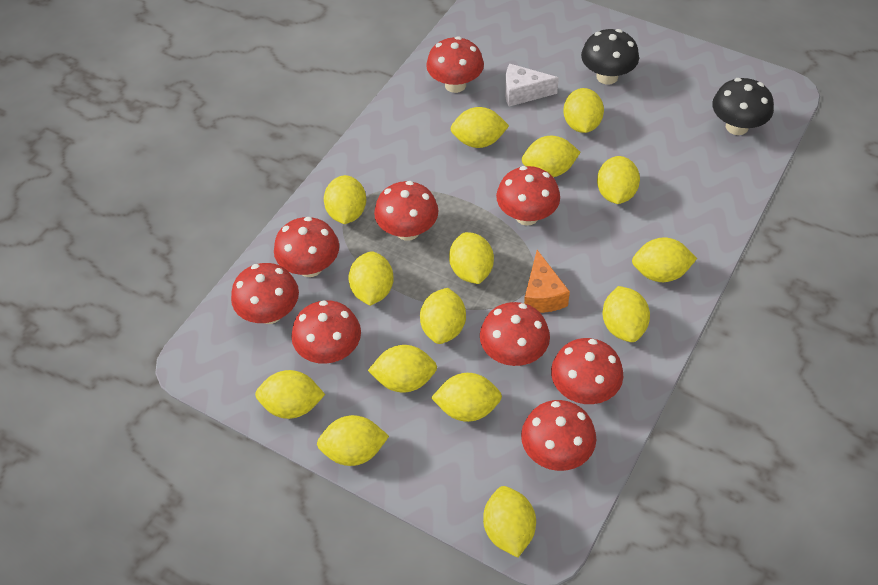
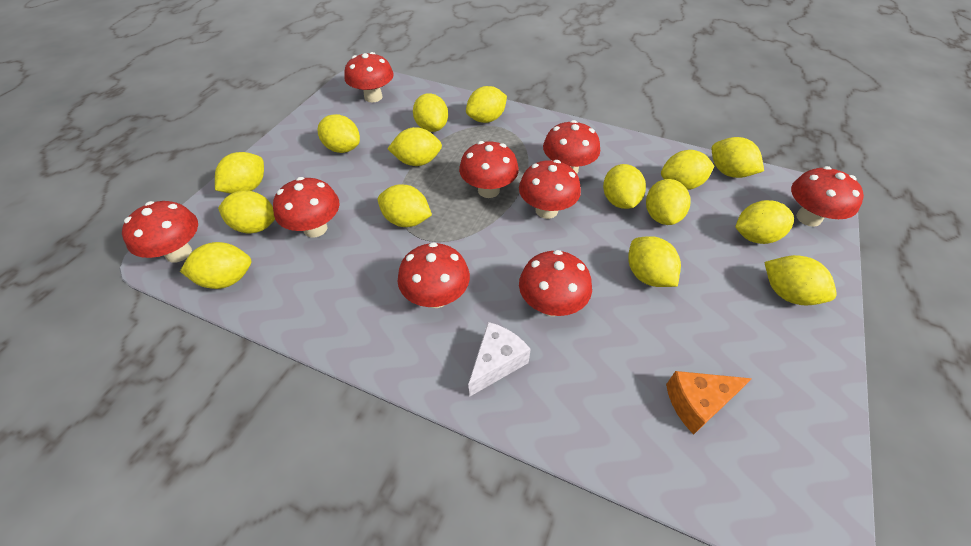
black mushroom: 2 -> 0

